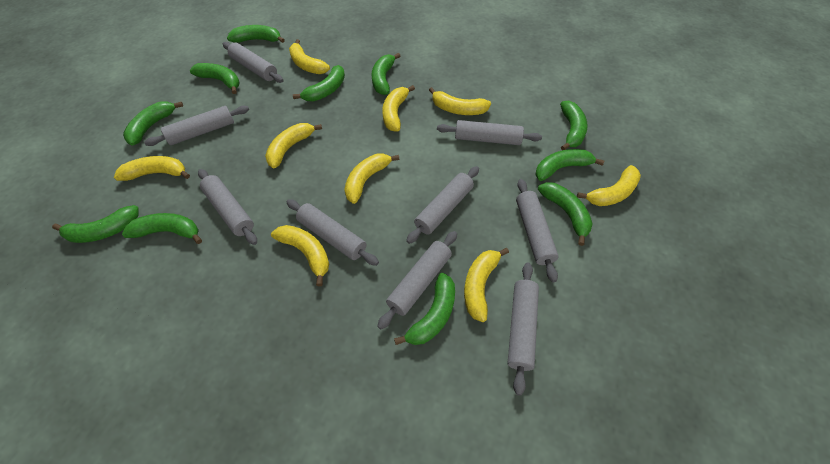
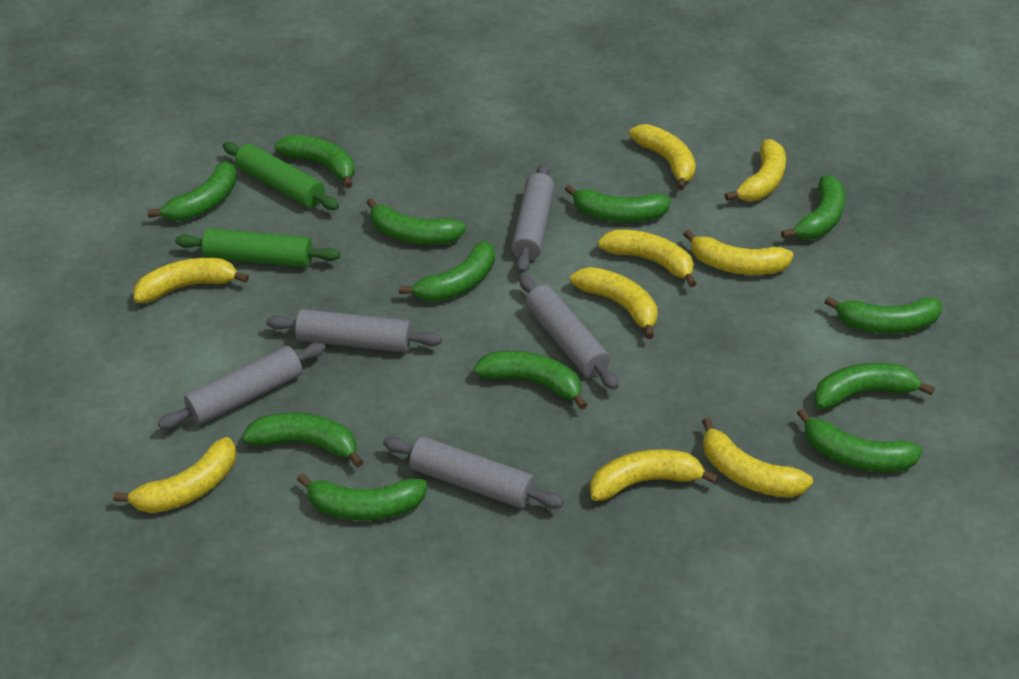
green banana: 11 -> 12
green rolling pin: 0 -> 2
grey rolling pin: 9 -> 5

